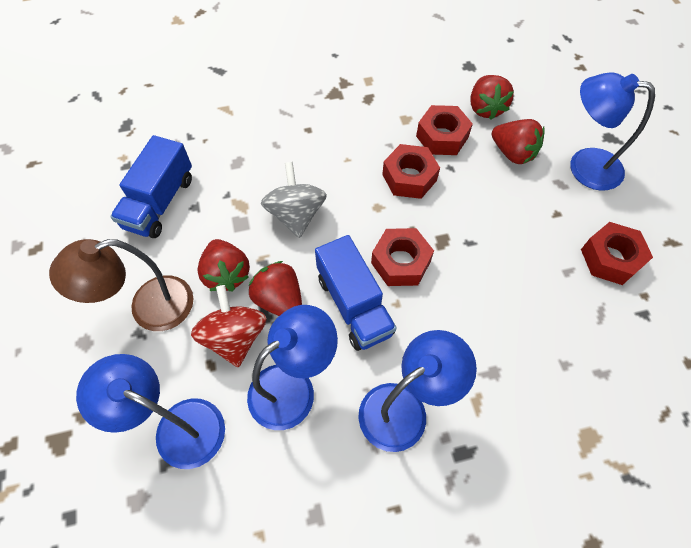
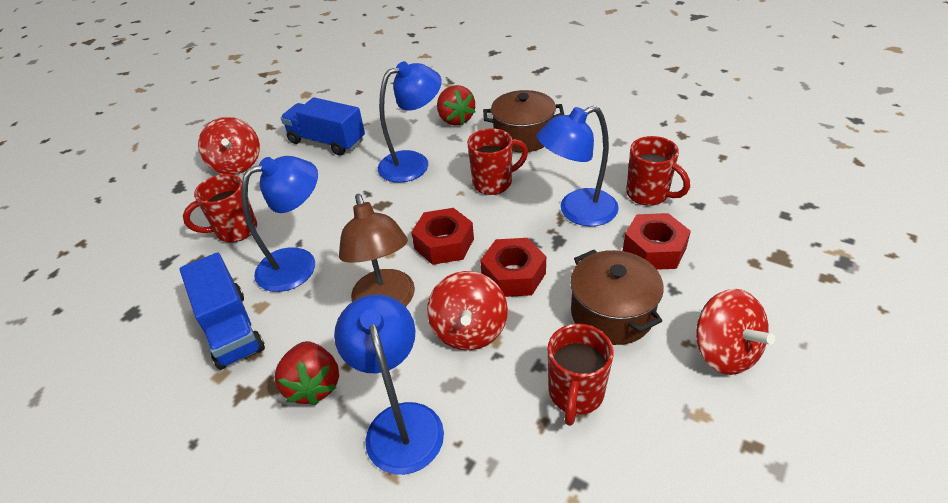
brown pot: 0 -> 2
grey spinning top: 1 -> 0
red mug: 0 -> 4
red nut: 4 -> 3
red spinning top: 1 -> 3
red strawberry: 4 -> 2

